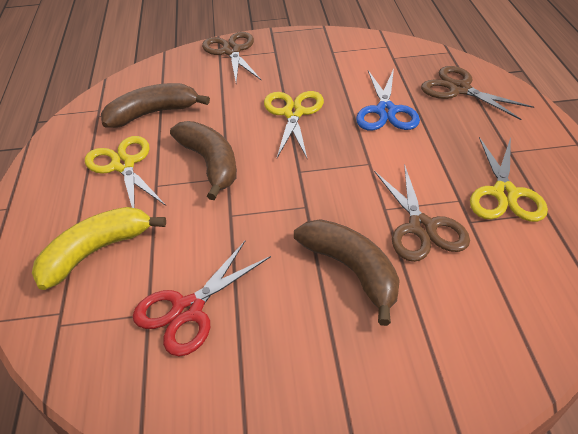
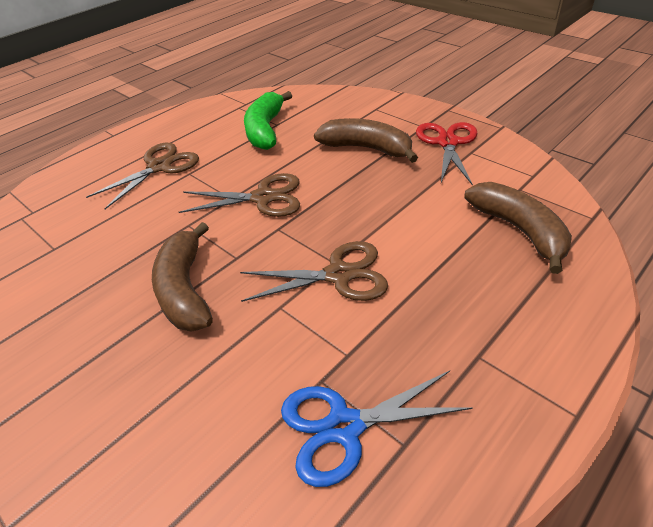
green banana: 0 -> 1
yellow banana: 1 -> 0
yellow scissors: 3 -> 0

